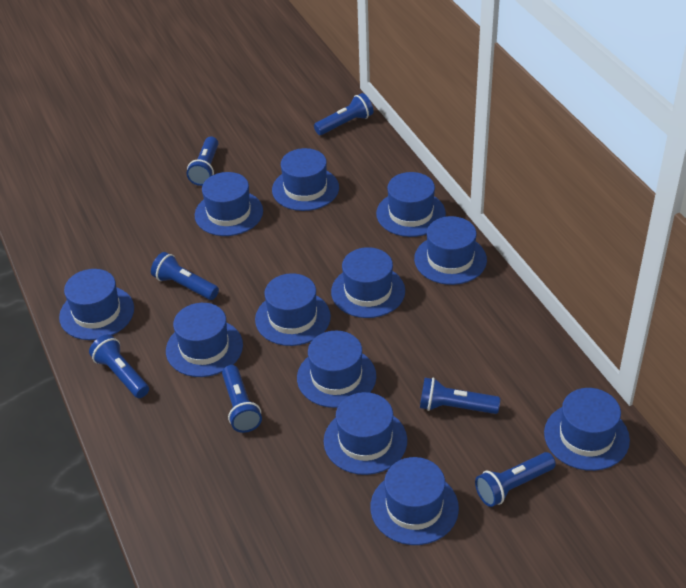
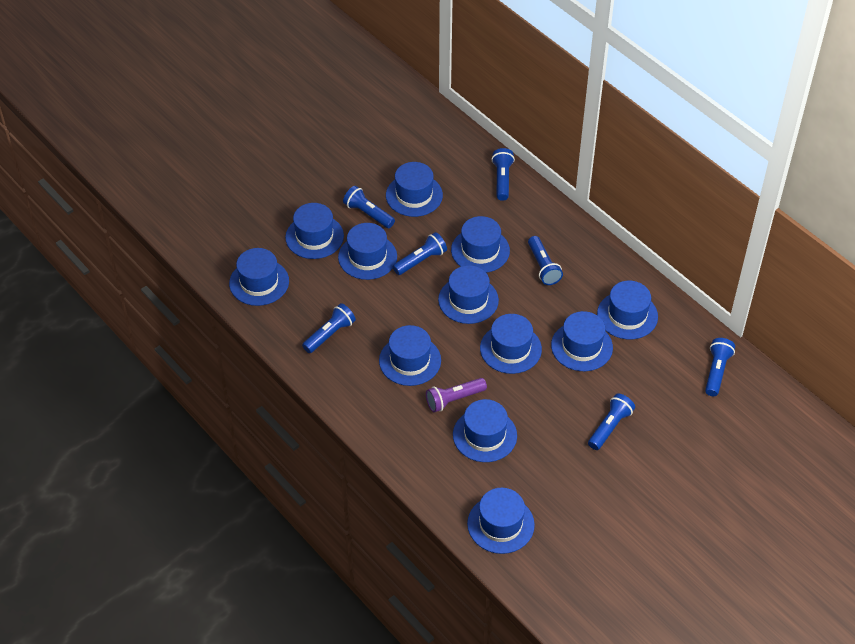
purple flashlight: 0 -> 1

